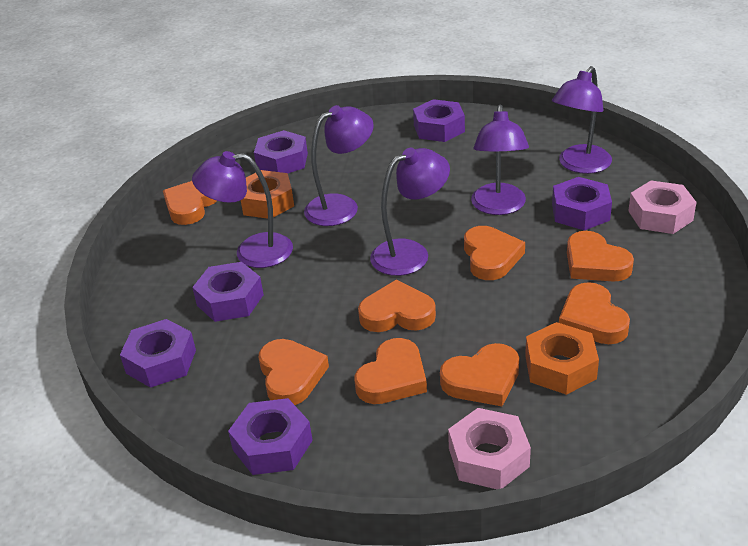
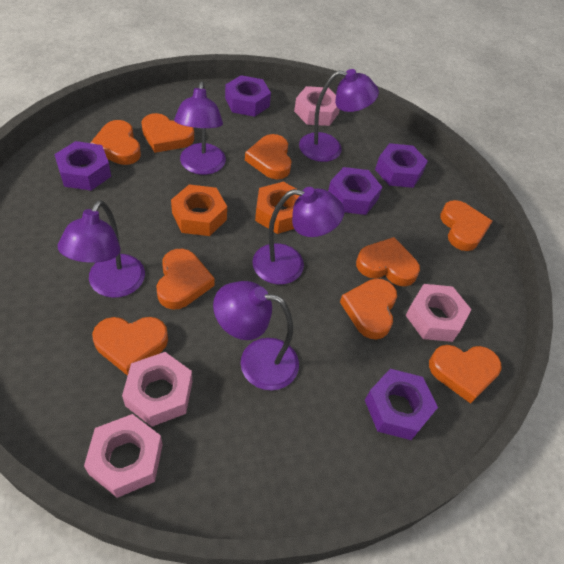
orange heart: 8 -> 9
pink nut: 2 -> 4
purple nut: 6 -> 5

